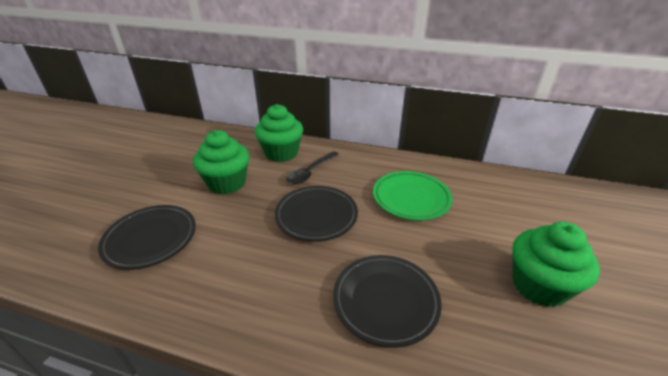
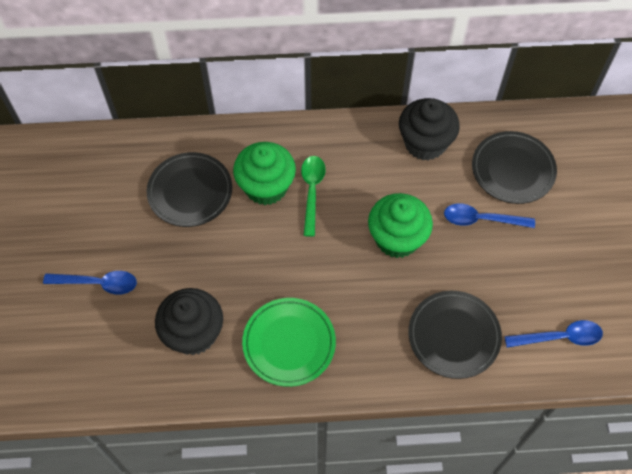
black cupcake: 0 -> 2
black spoon: 1 -> 0
blue spoon: 0 -> 3
green cupcake: 3 -> 2
green spoon: 0 -> 1

